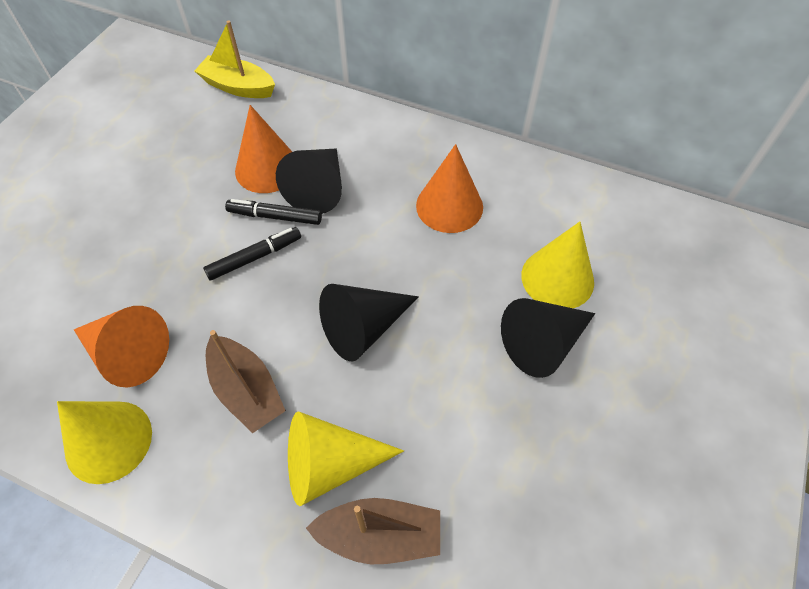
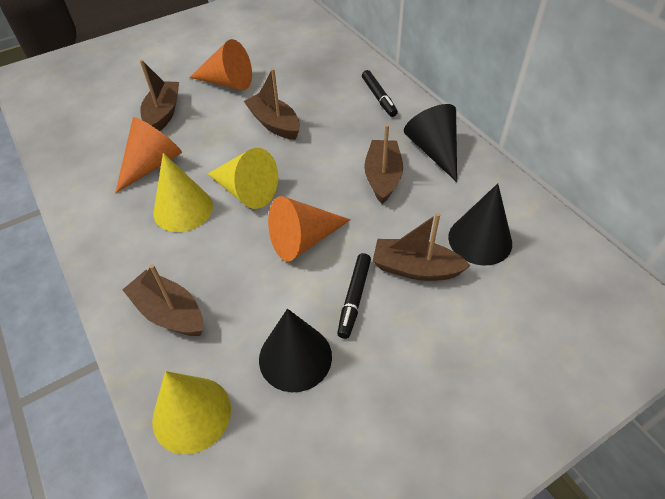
brown boat: 2 -> 5
yellow boat: 1 -> 0

